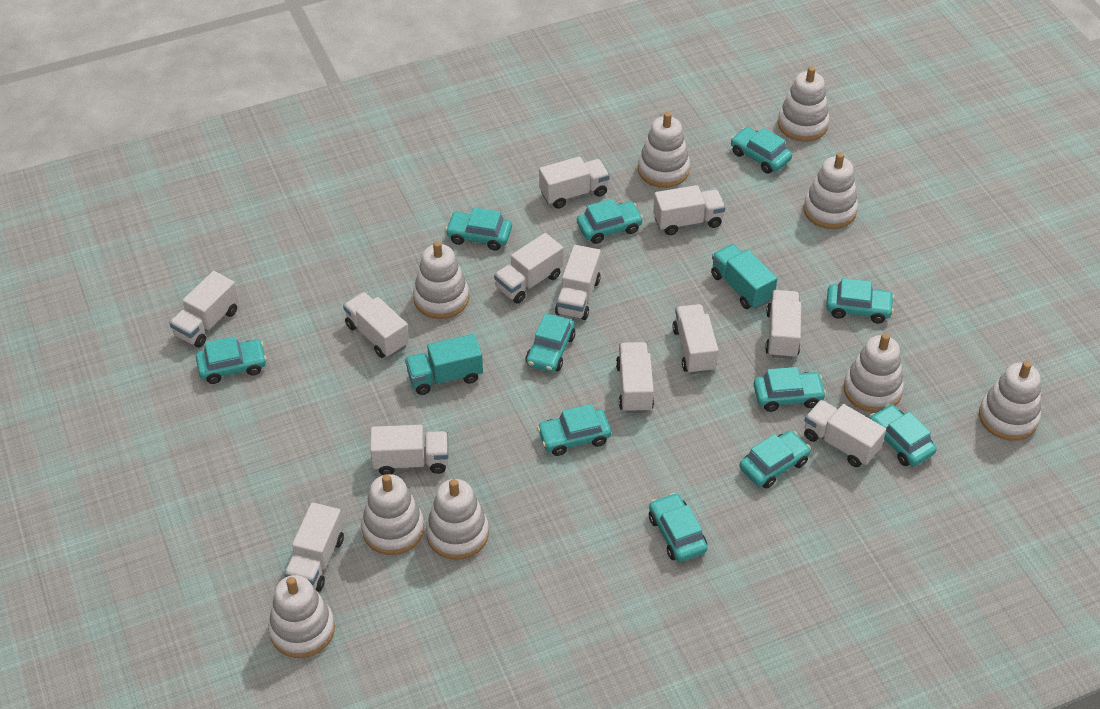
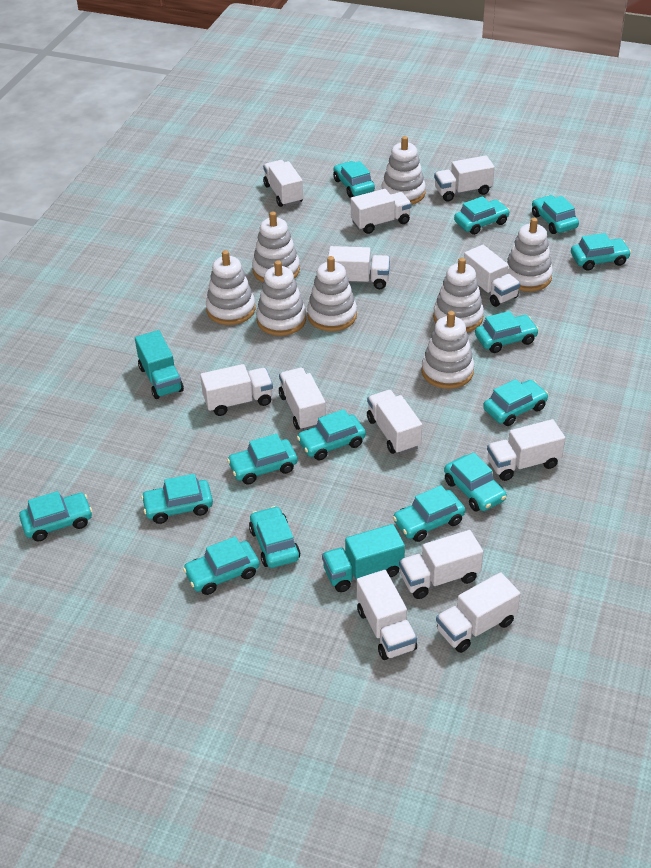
turquoise car: 11 -> 14
white stacking toy: 9 -> 8

